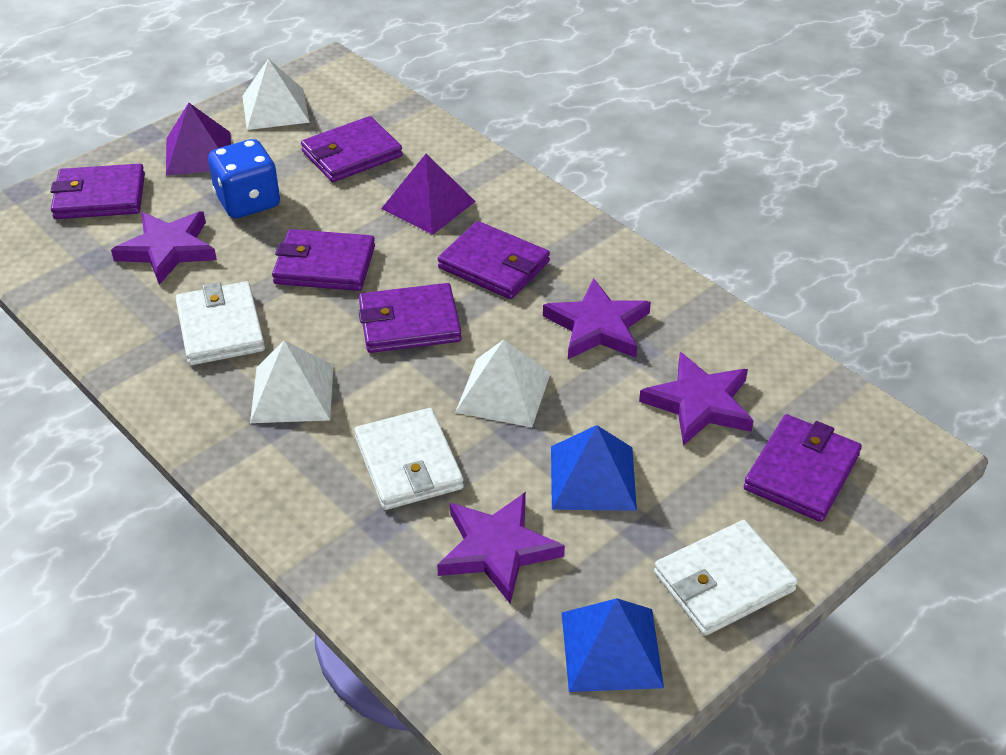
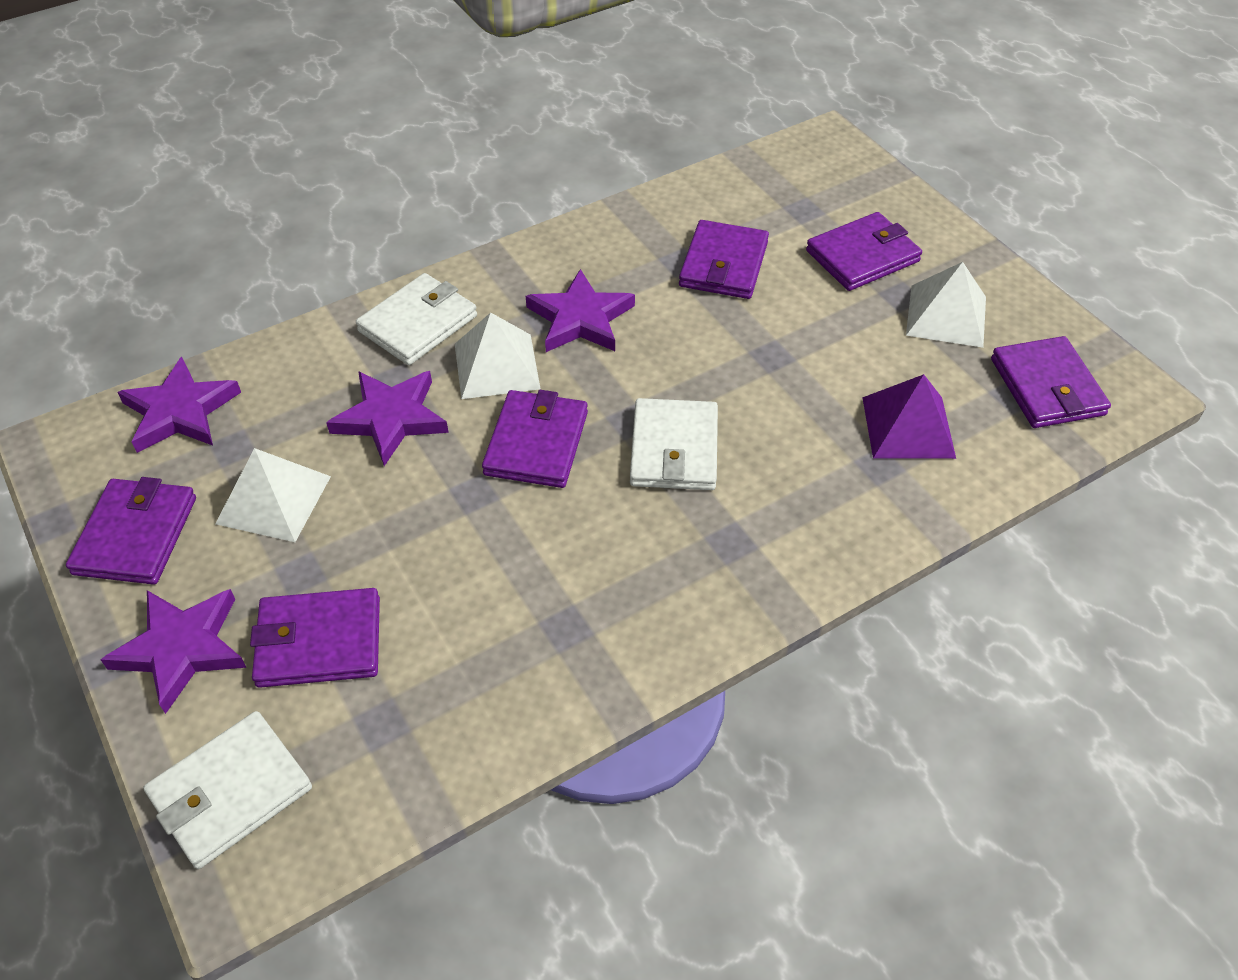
blue dice: 1 -> 0
blue pyramid: 2 -> 0
purple pyramid: 2 -> 1

